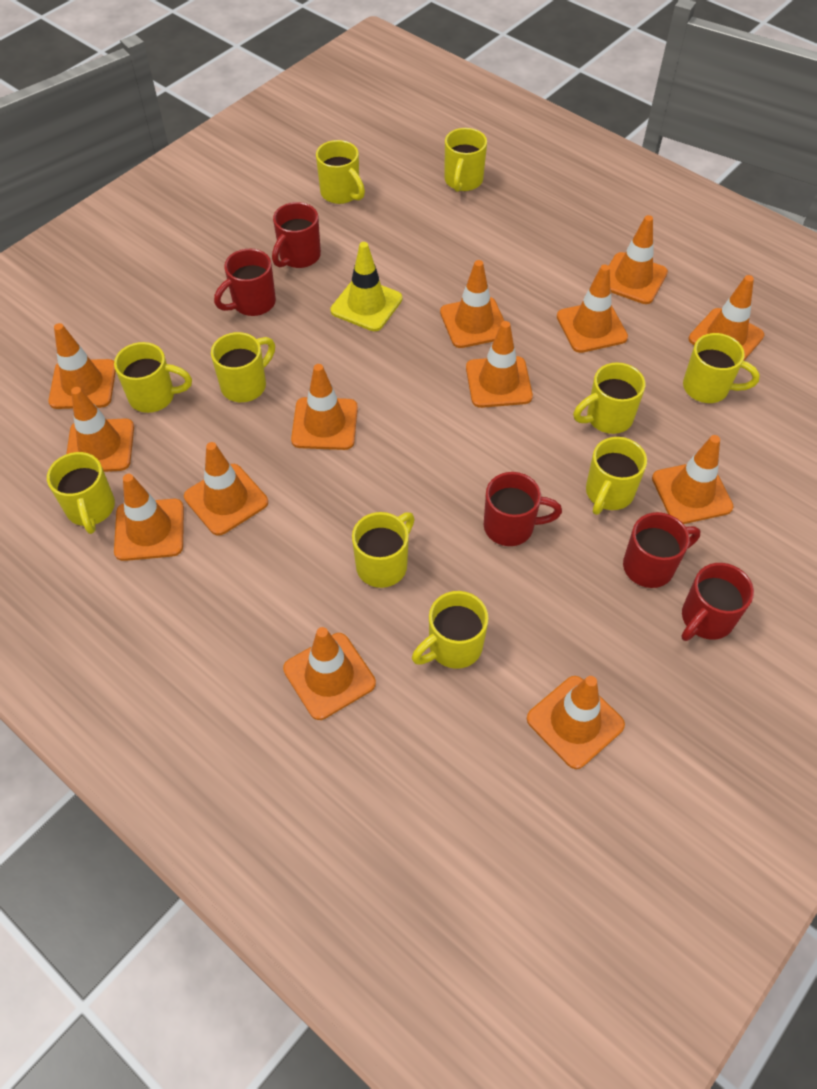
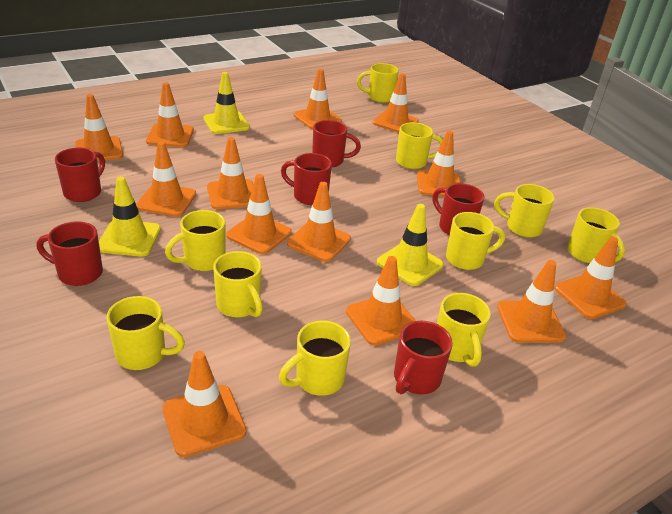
red mug: 5 -> 6
yellow traffic cone: 1 -> 3

